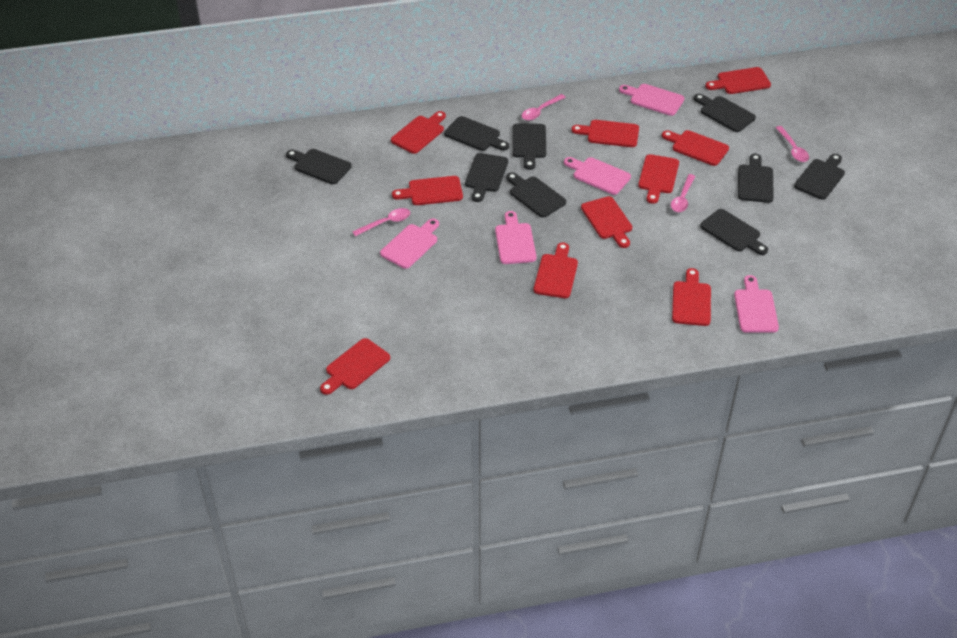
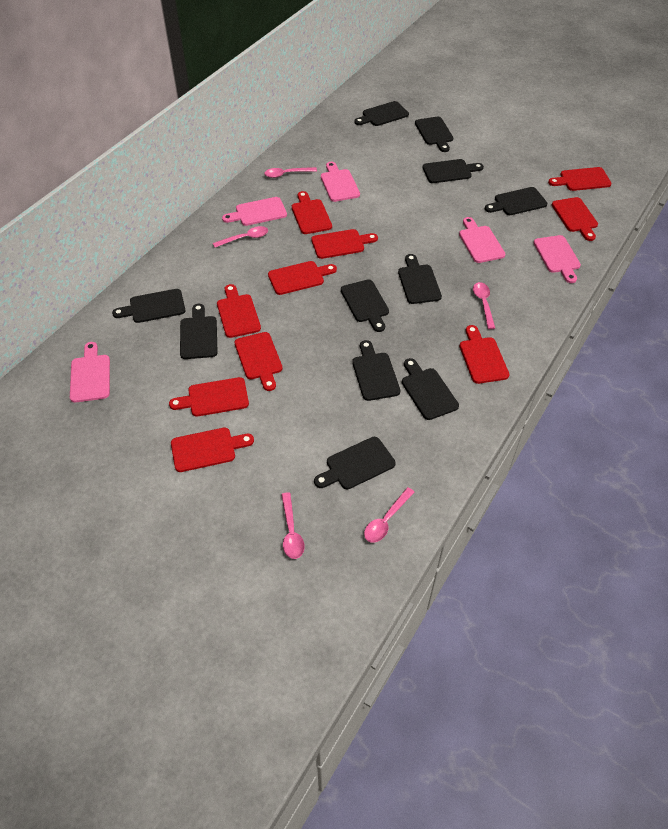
black cutting board: 9 -> 11
pink spoon: 4 -> 5

